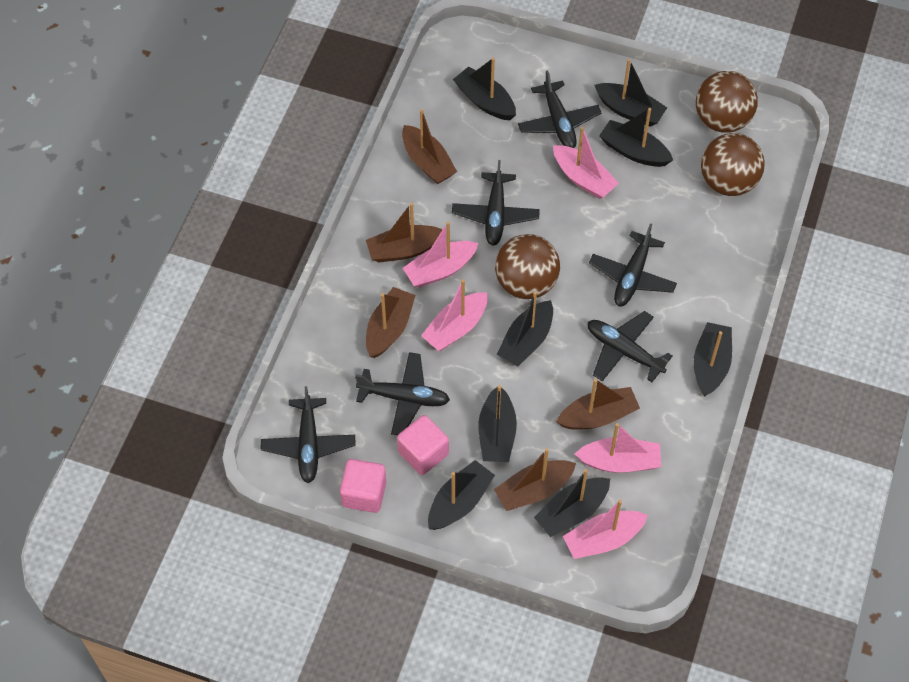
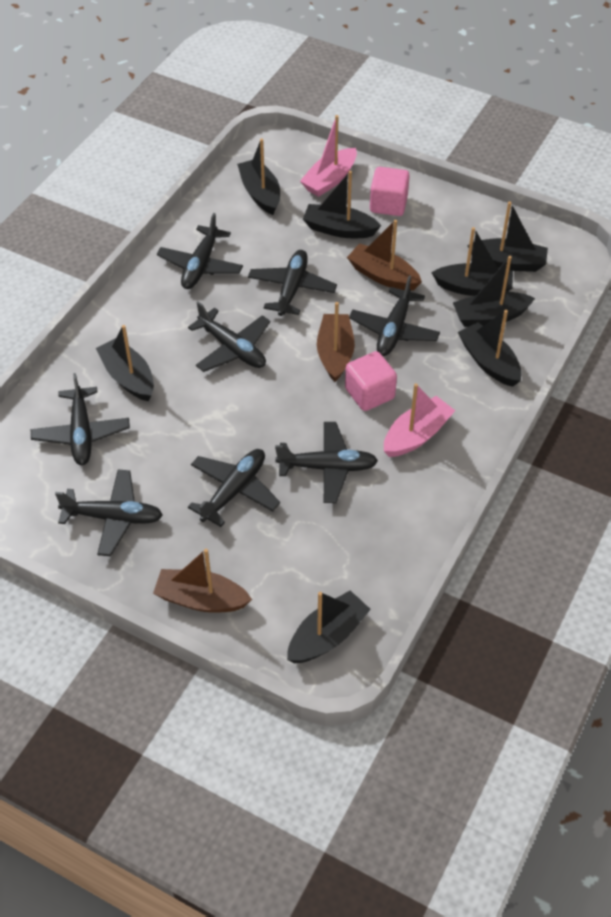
black plane: 6 -> 8
brown ball: 3 -> 0
brown boat: 5 -> 3
pink boat: 5 -> 2

